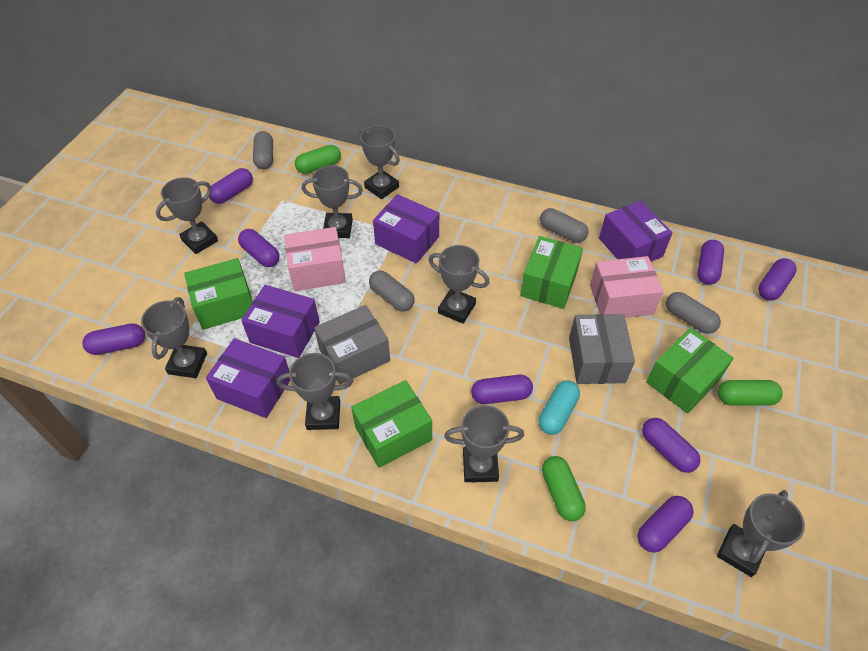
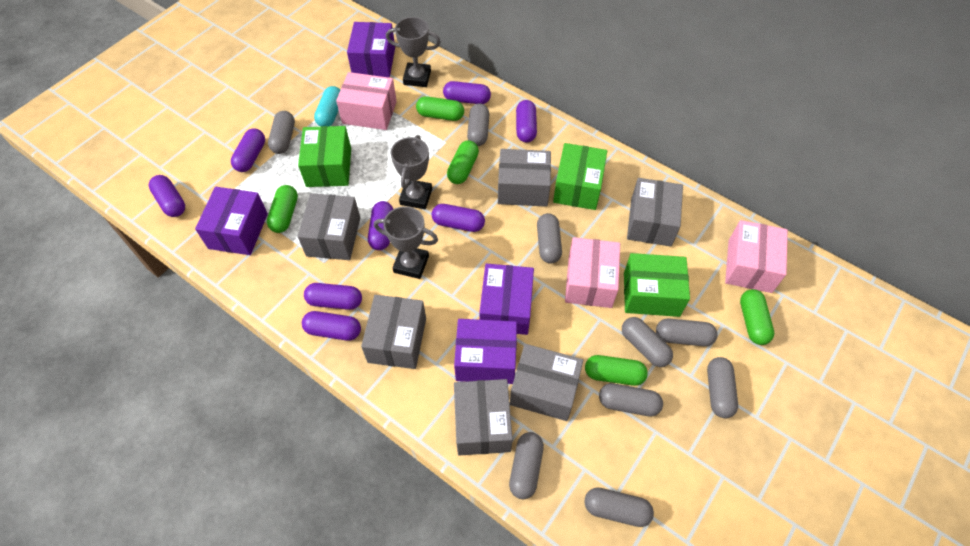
green box: 4 -> 3
green capsule: 3 -> 5
grey box: 2 -> 6
grey capsule: 4 -> 9
grey trophy: 8 -> 3
pink box: 2 -> 3

